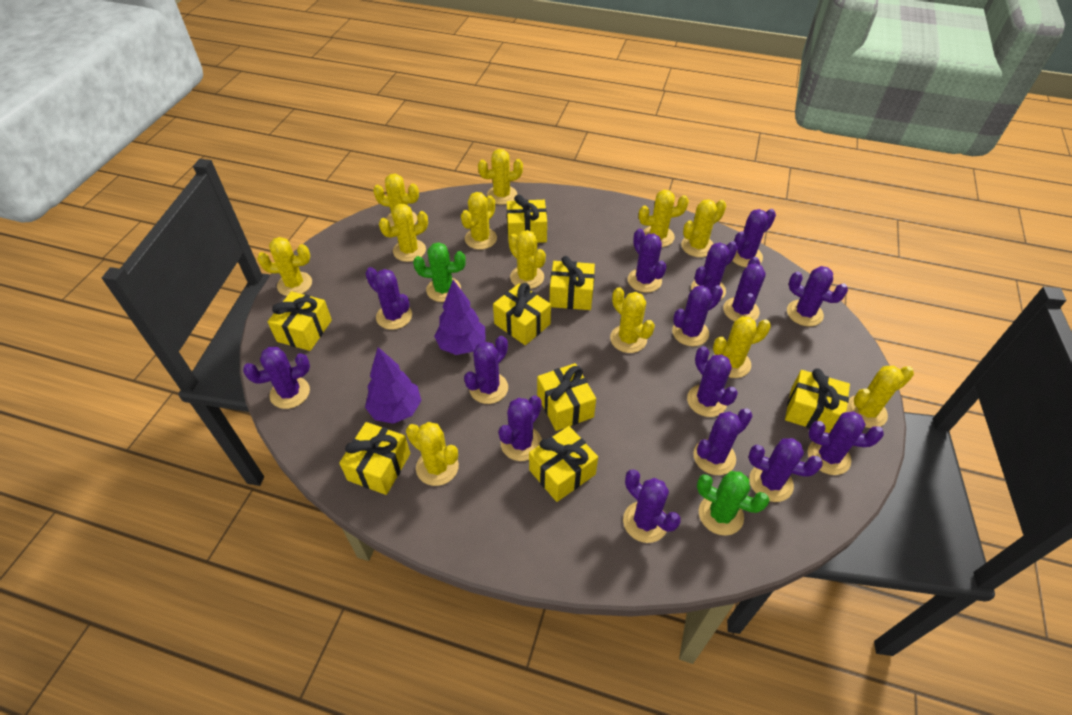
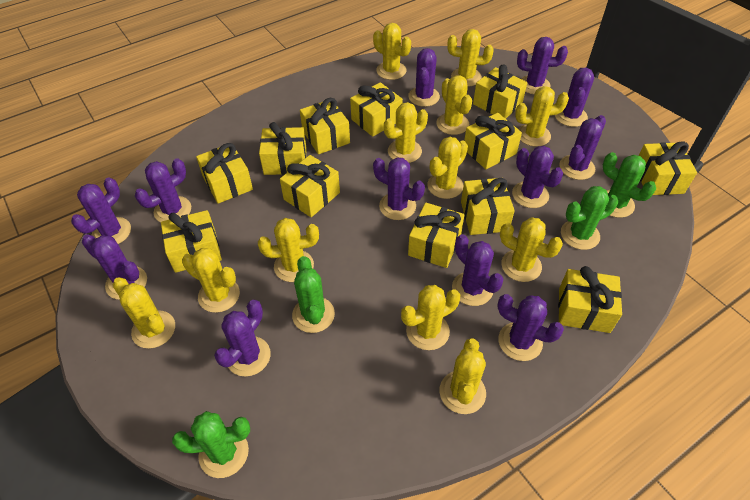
green cactus: 2 -> 4
purple cactus: 15 -> 12
purple tree: 2 -> 0
yellow gift: 8 -> 12

